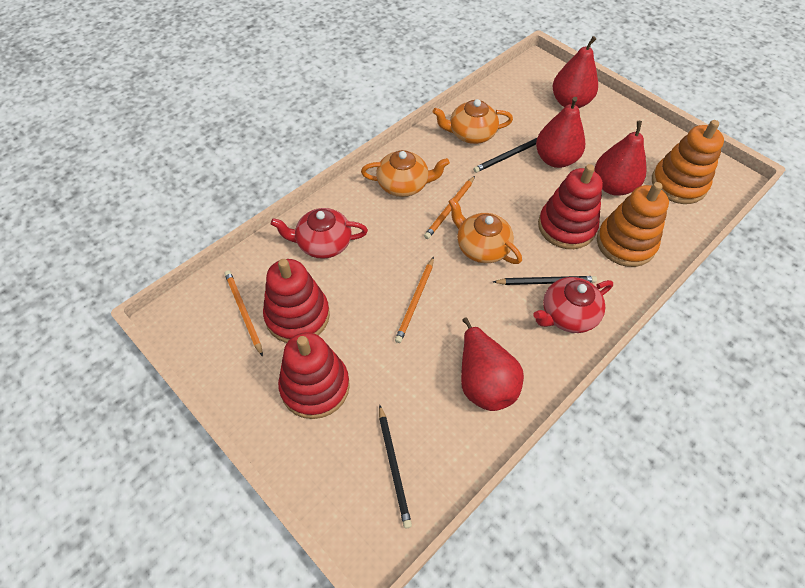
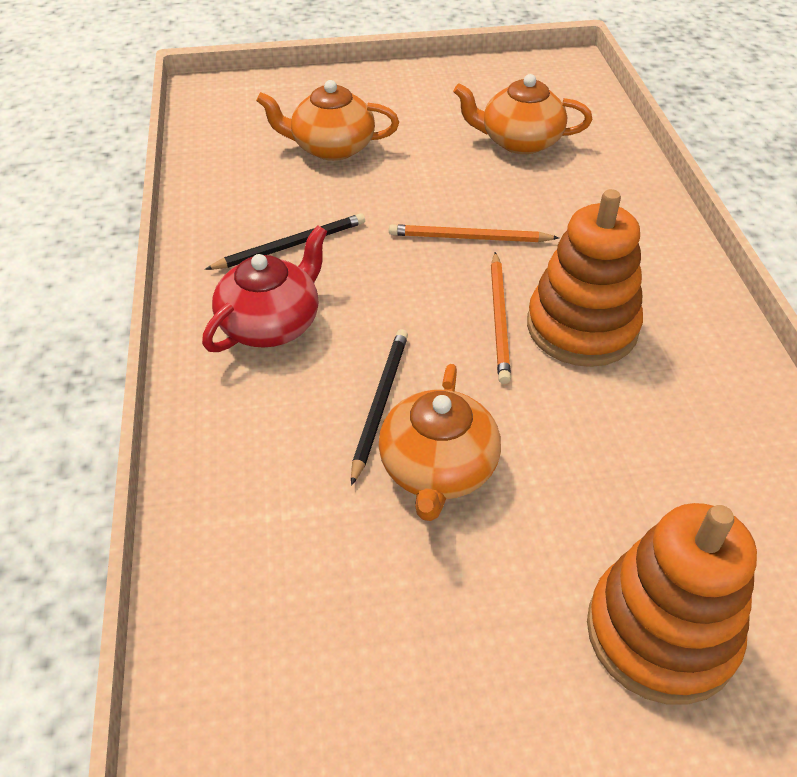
black pencil: 3 -> 2
orange pencil: 3 -> 2
red pear: 4 -> 0
red stacking toy: 3 -> 0
red teapot: 2 -> 1

